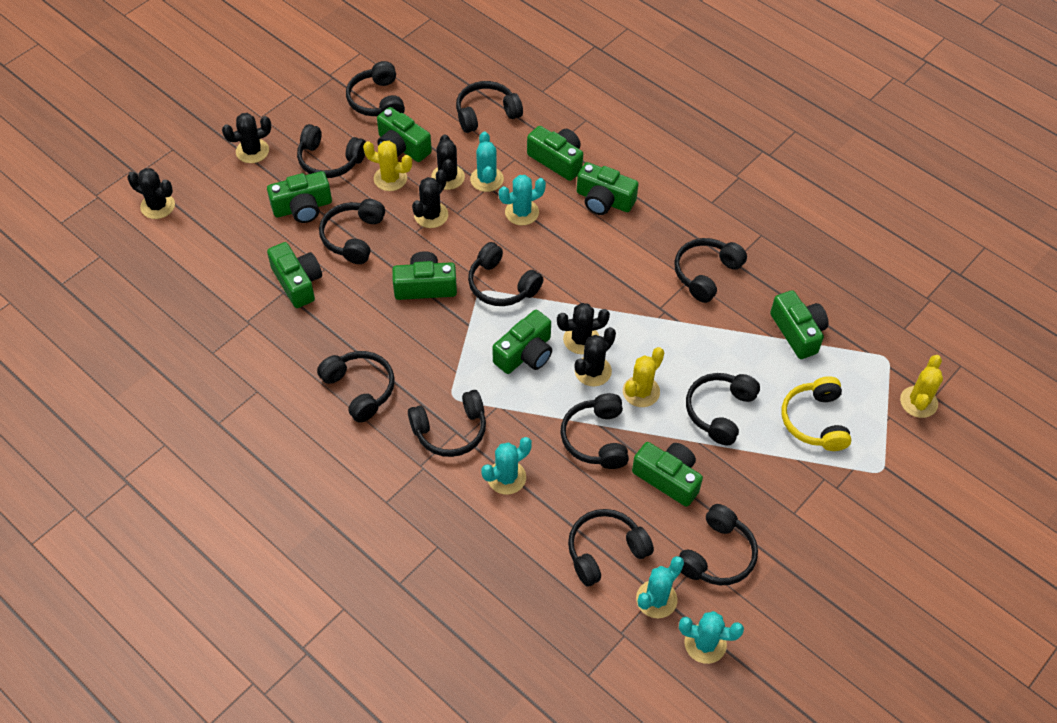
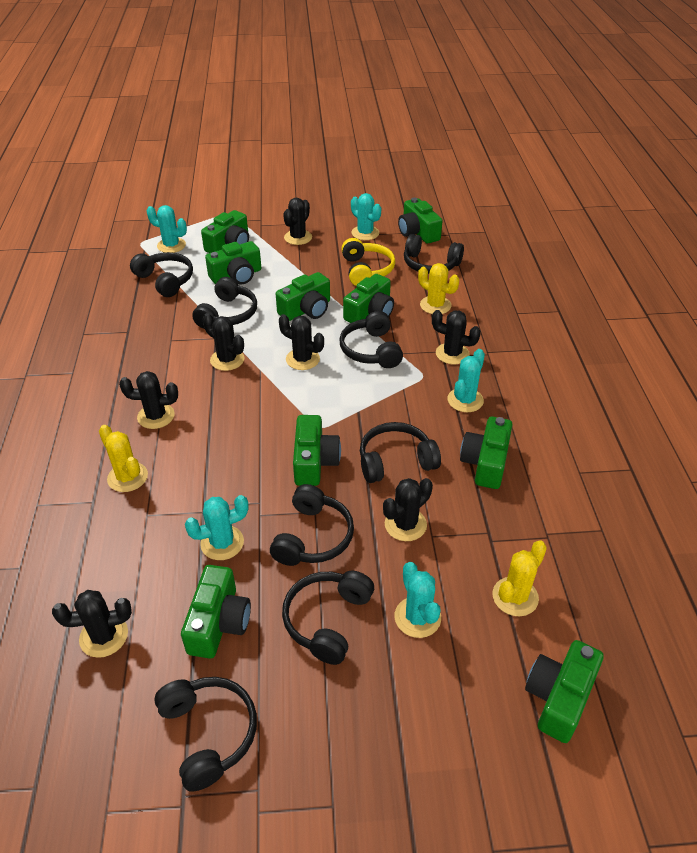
black cactus: 6 -> 7
black headphones: 12 -> 8

